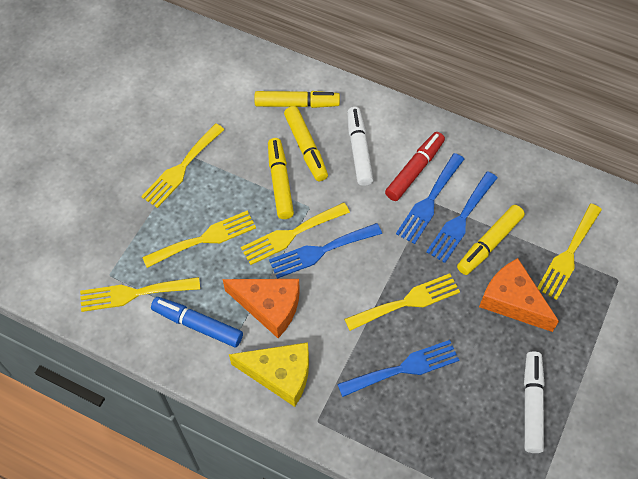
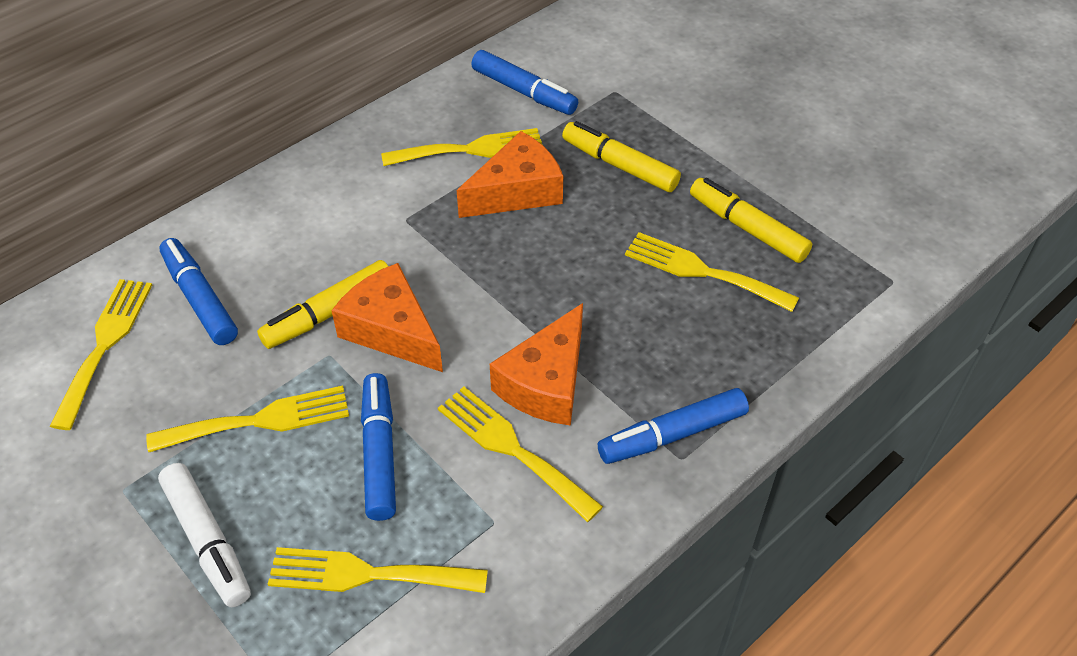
blue fork: 4 -> 0
blue marker: 1 -> 4
orange cheese: 2 -> 3
red marker: 1 -> 0
white marker: 2 -> 1
yellow cheese: 1 -> 0
yellow marker: 4 -> 3

